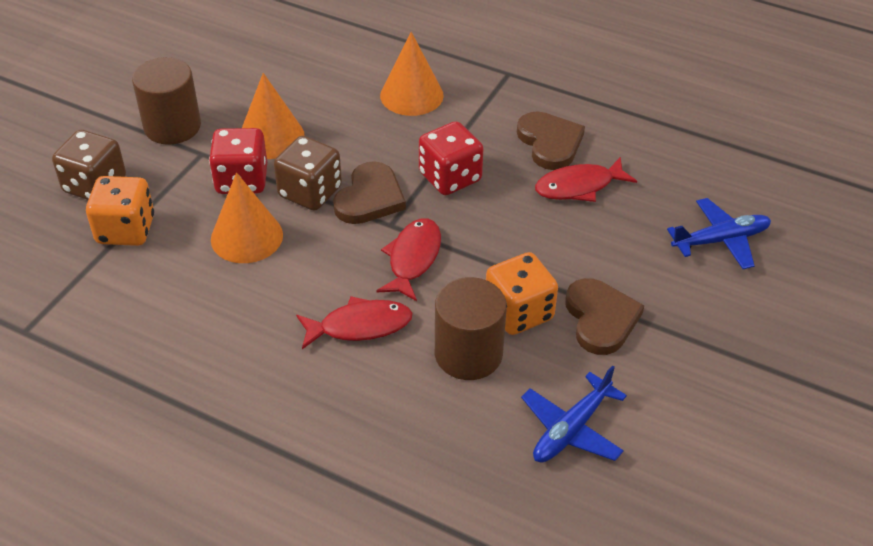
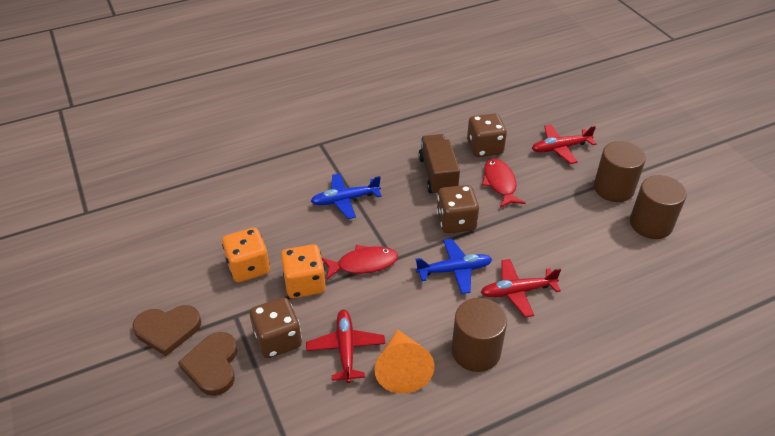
brown cylinder: 2 -> 3
brown dice: 2 -> 3
brown heart: 3 -> 2
brown truck: 0 -> 1
orange cone: 3 -> 1
red dice: 2 -> 0
red fish: 3 -> 2
red plane: 0 -> 3

